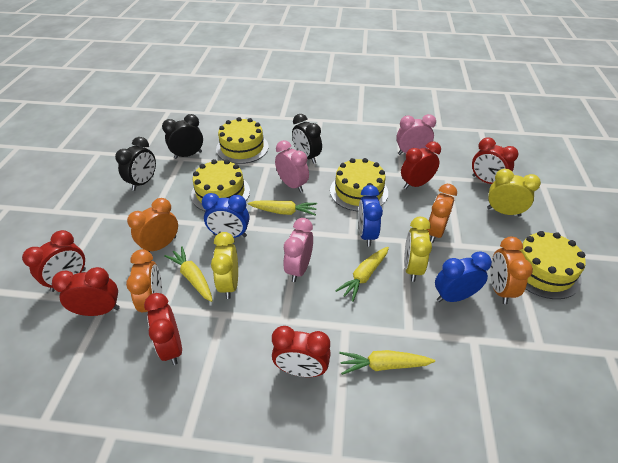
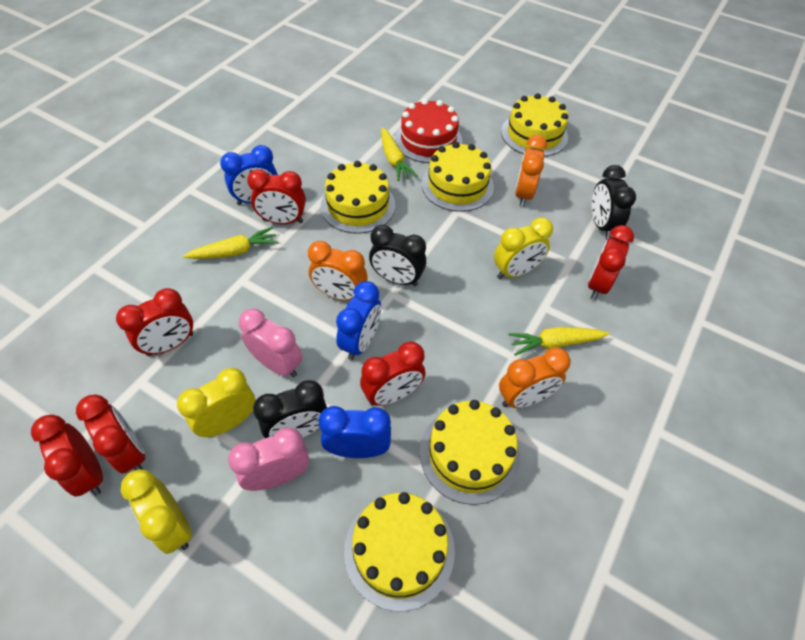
orange clock: 4 -> 3
pink clock: 3 -> 2
red cake: 0 -> 1
yellow cake: 4 -> 5
yellow carrot: 4 -> 3

